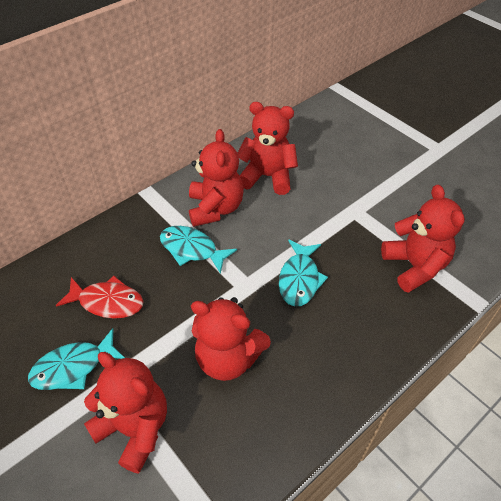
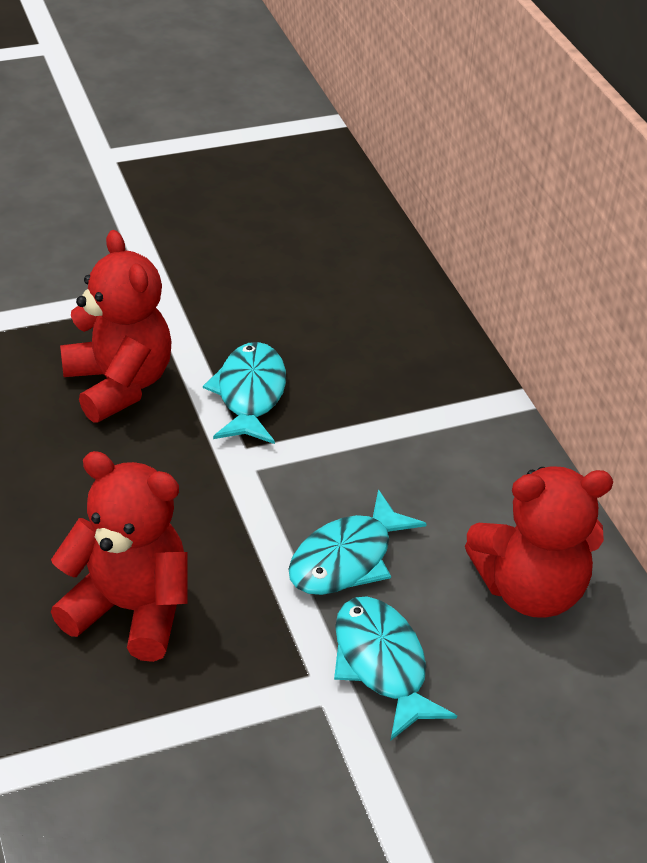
red fish: 1 -> 0
red teddy bear: 5 -> 3

